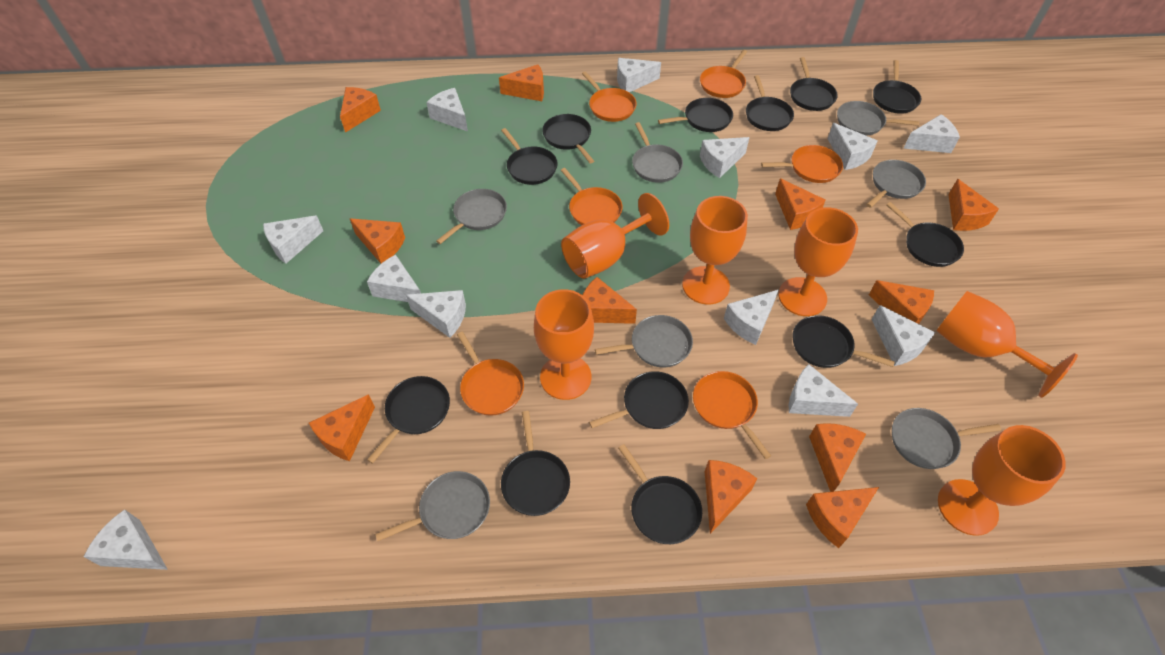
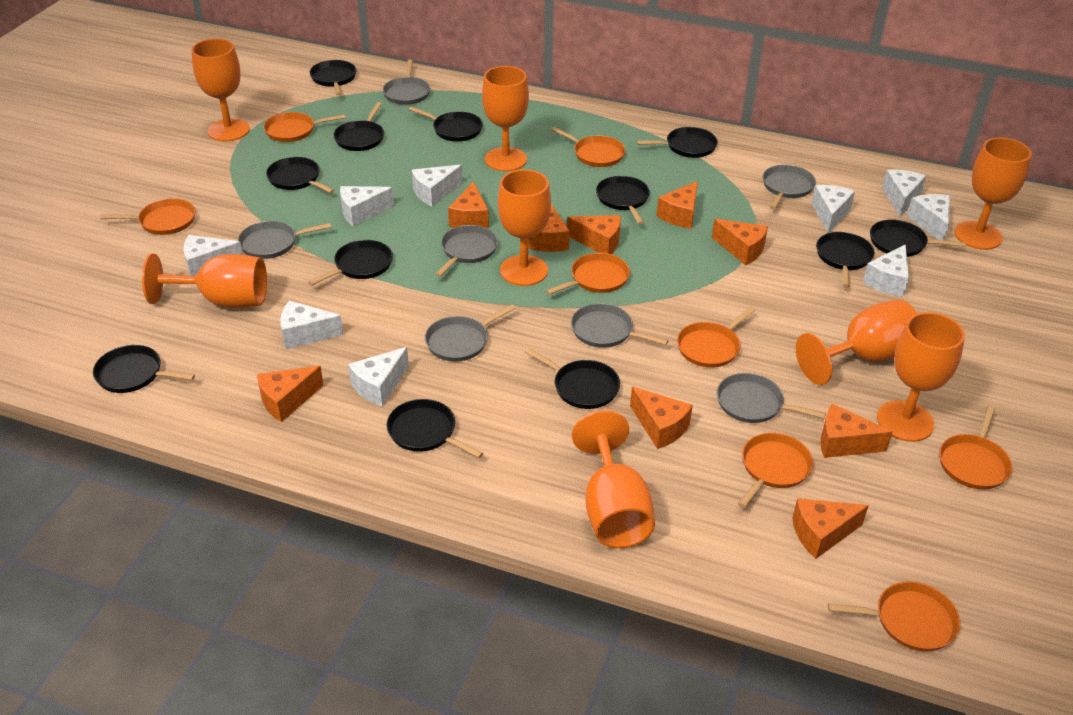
orange cheese: 11 -> 9
orange goblet: 6 -> 8
orange pan: 6 -> 8
white cheese: 12 -> 9

